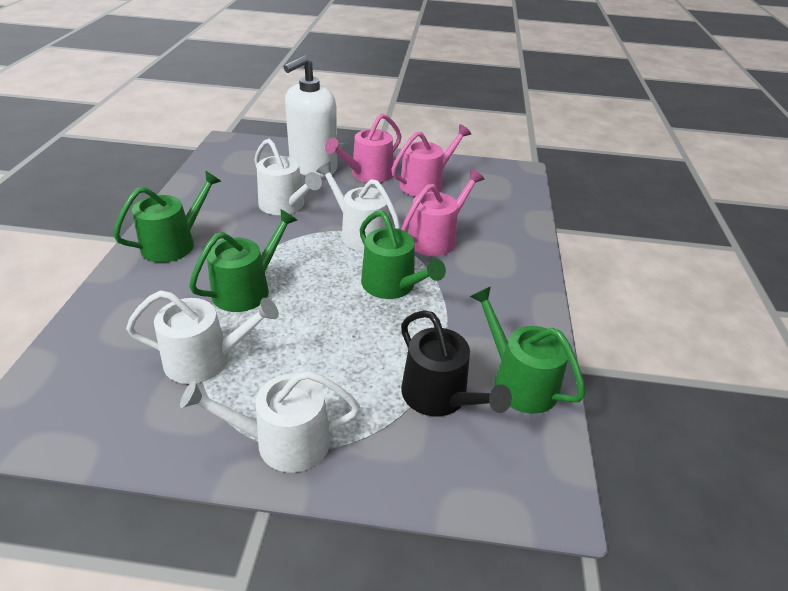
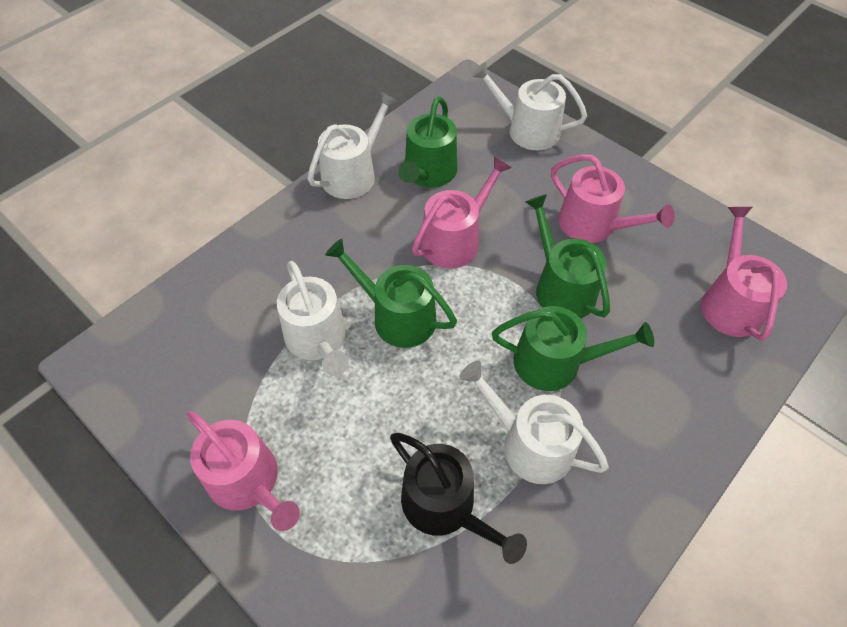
pink watering can: 3 -> 4
white soap dispenser: 1 -> 0

